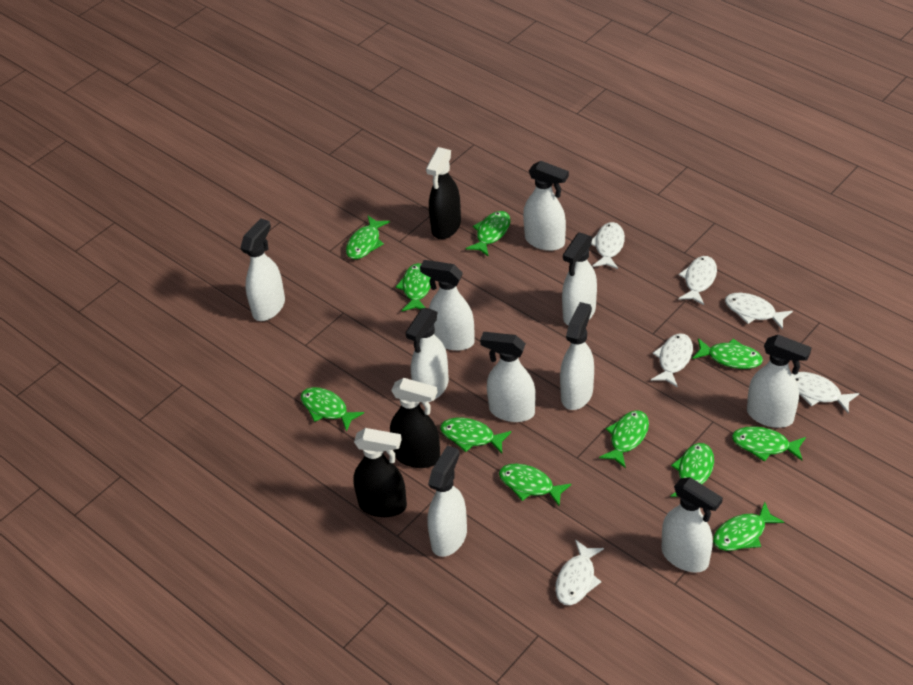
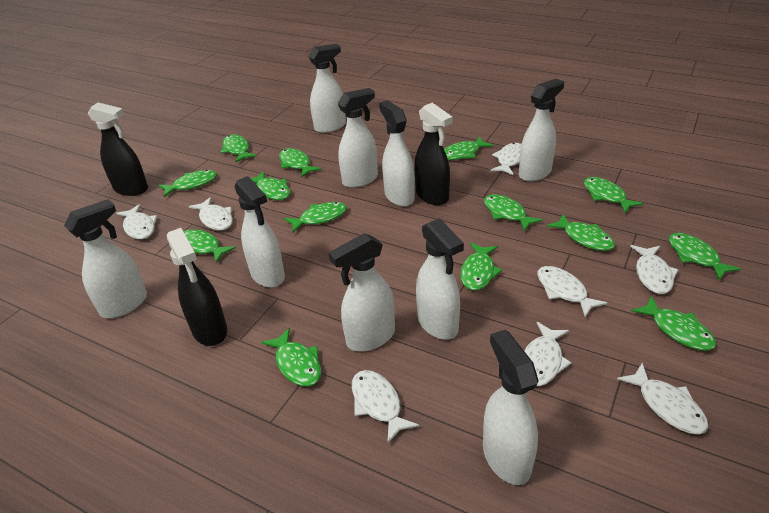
green fish: 11 -> 14
white fish: 6 -> 8
white spray bottle: 10 -> 9

